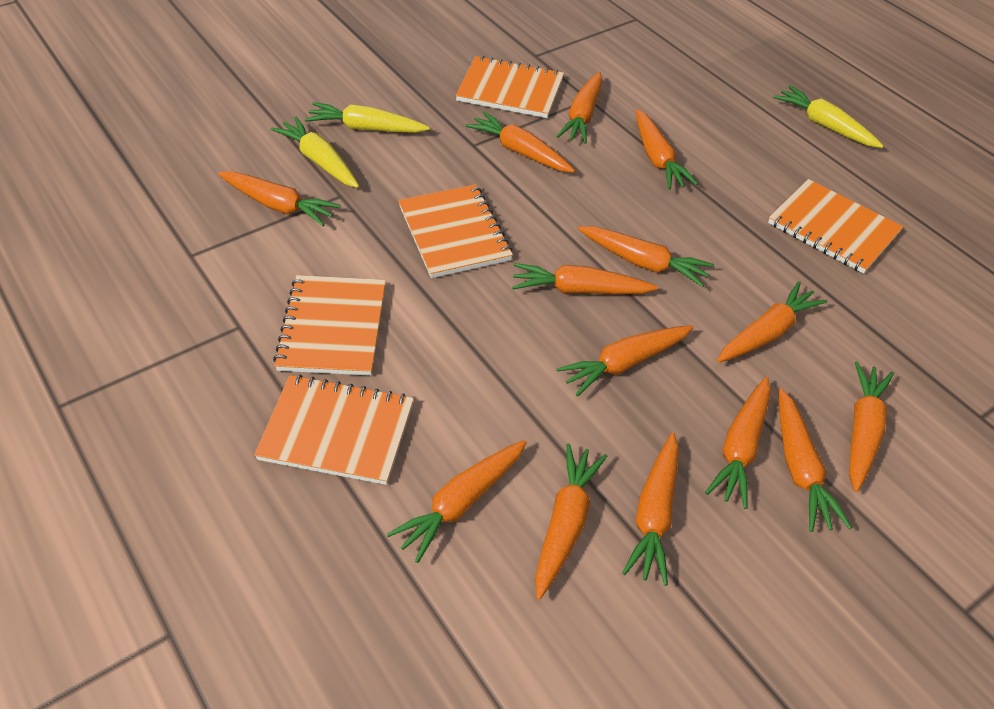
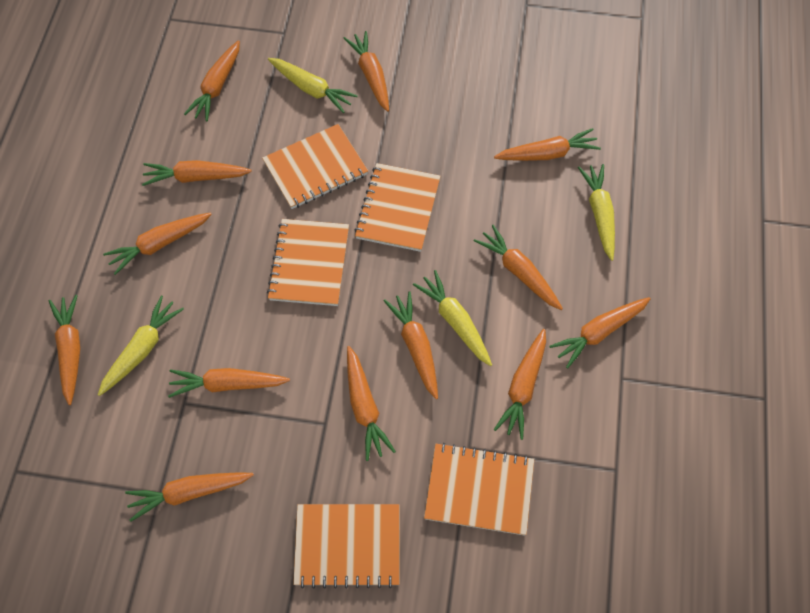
orange carrot: 14 -> 13
yellow carrot: 3 -> 4

